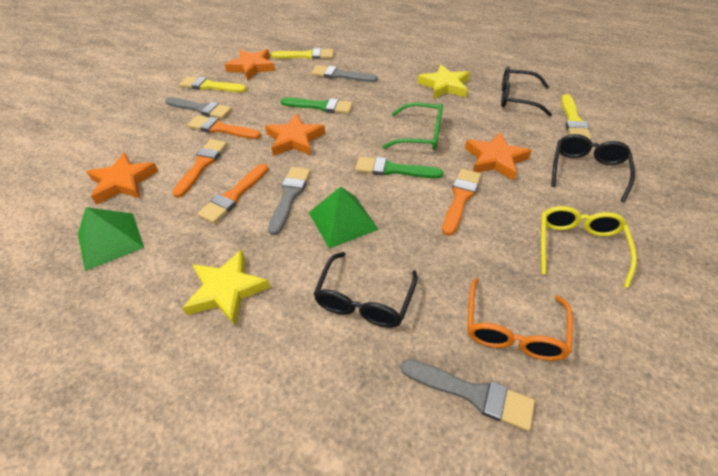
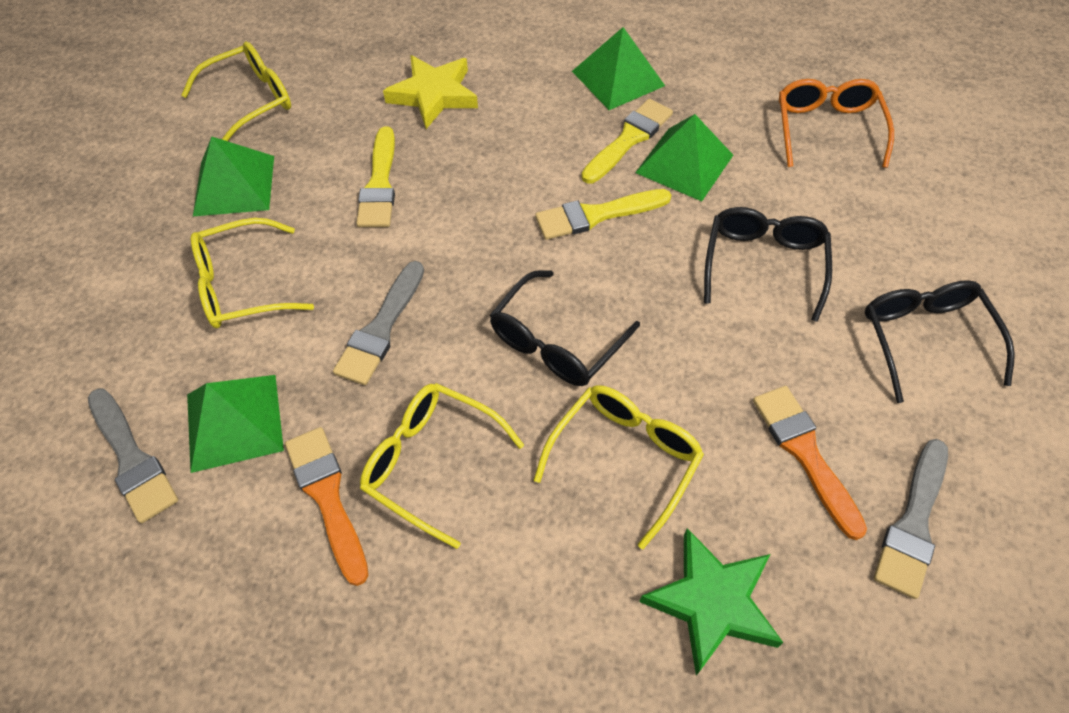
green brush: 2 -> 0
green glasses: 1 -> 0
green pyramid: 2 -> 4
green star: 0 -> 1
grey brush: 4 -> 3
orange brush: 4 -> 2
orange star: 4 -> 0
yellow glasses: 1 -> 4
yellow star: 2 -> 1

